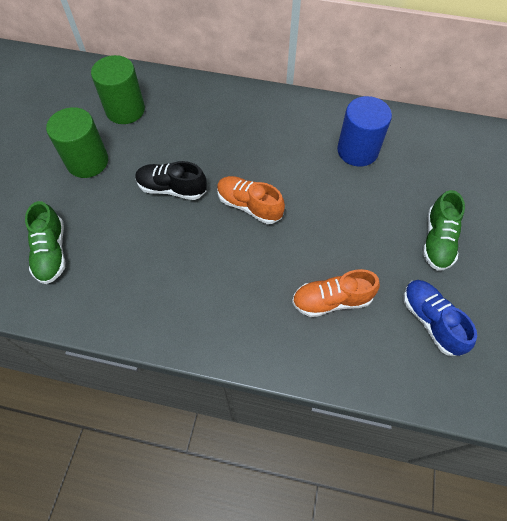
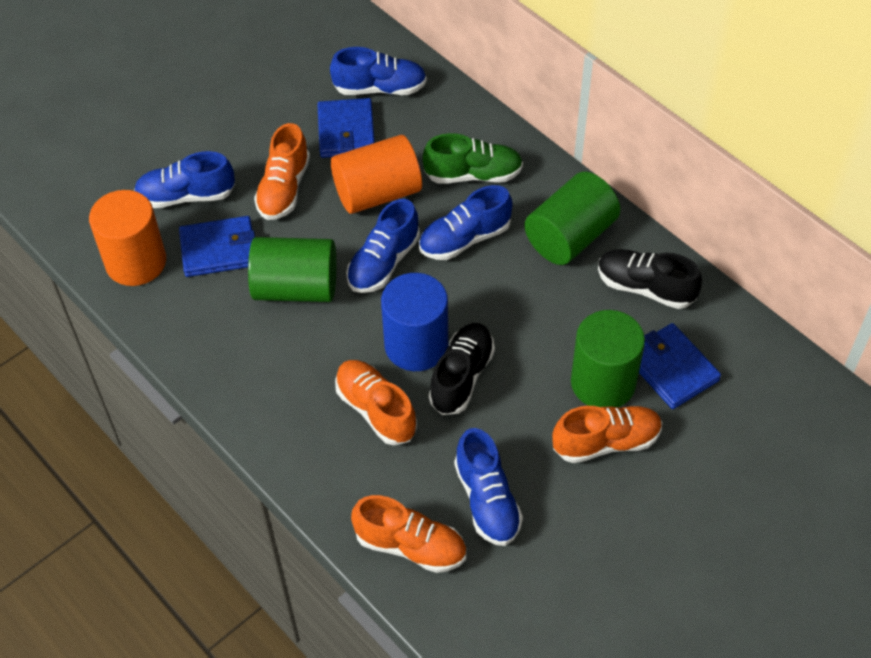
black shoe: 1 -> 2
blue shoe: 1 -> 5
blue wallet: 0 -> 3
green cylinder: 2 -> 3
green shoe: 2 -> 1
orange cylinder: 0 -> 2
orange shoe: 2 -> 4

